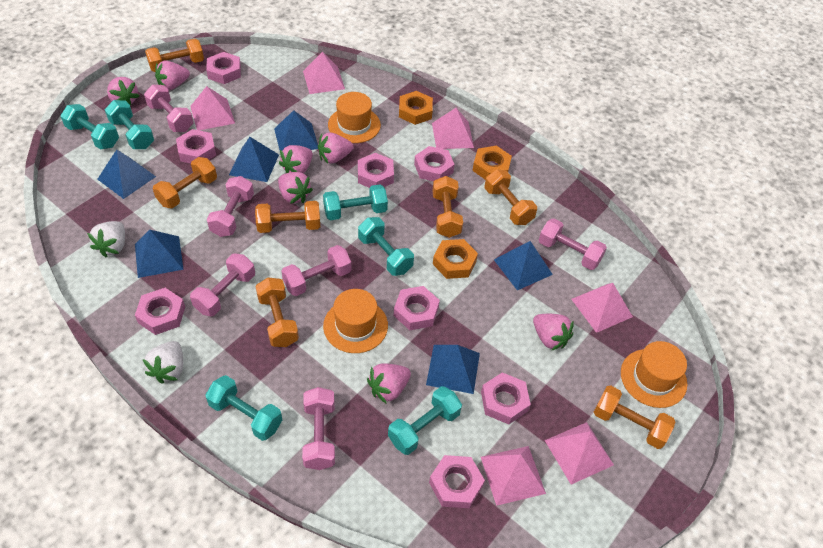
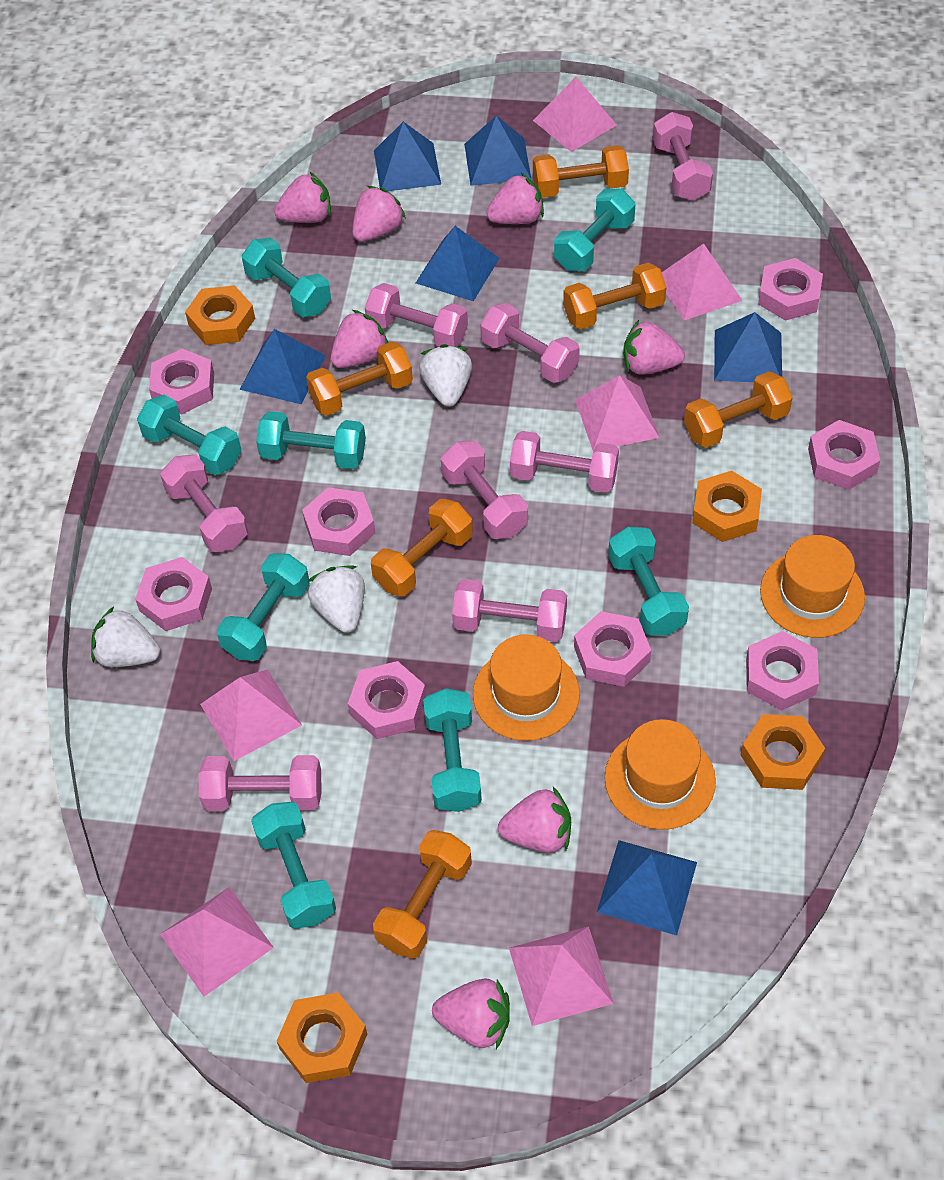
orange dumbbell: 7 -> 6
orange nut: 3 -> 4
pink dumbbell: 6 -> 8
turquoise dumbbell: 6 -> 8
white strawberry: 2 -> 3

